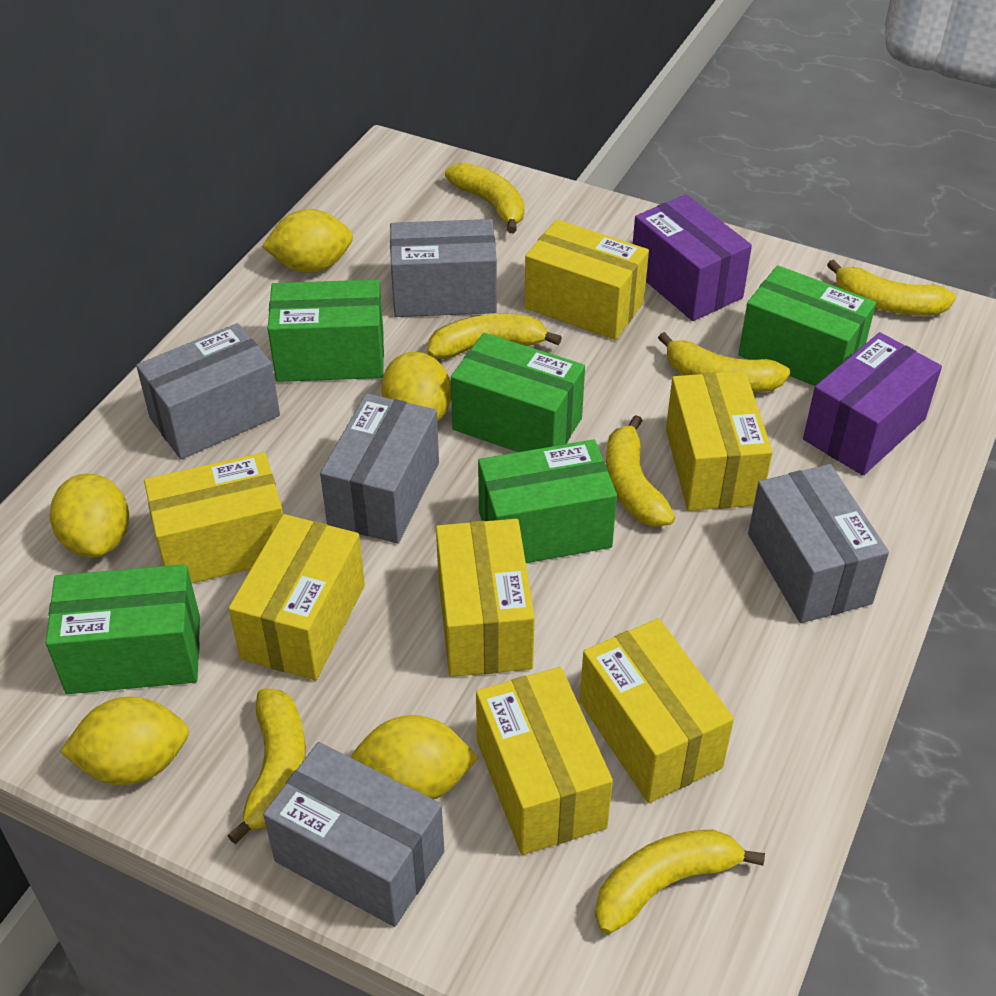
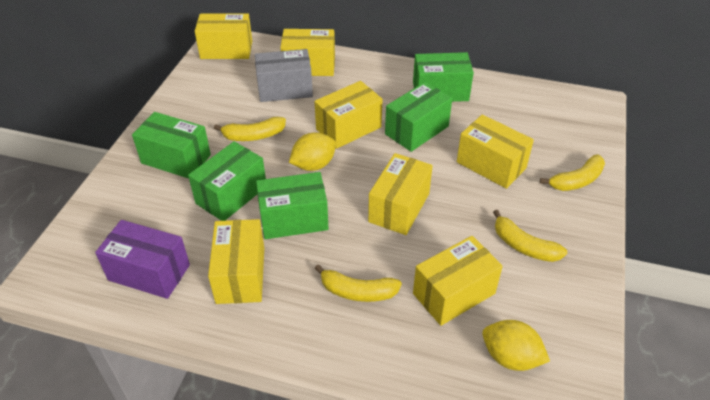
grey box: 5 -> 1
purple box: 2 -> 1
yellow banana: 7 -> 4
yellow lemon: 5 -> 2

